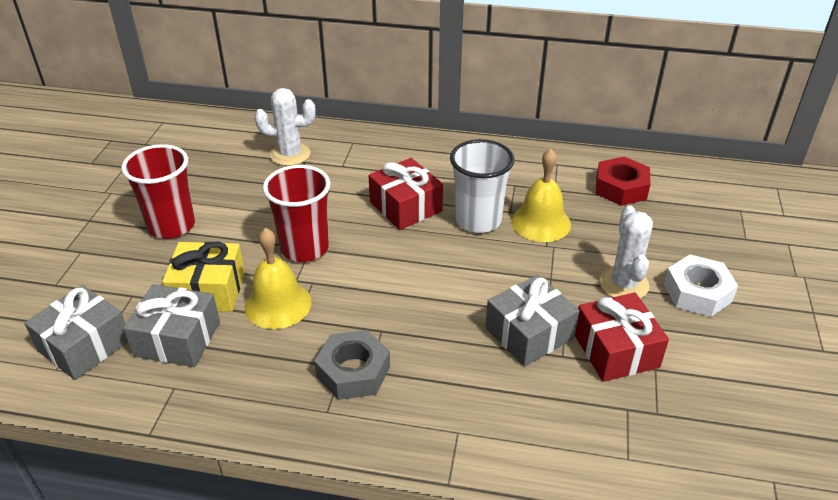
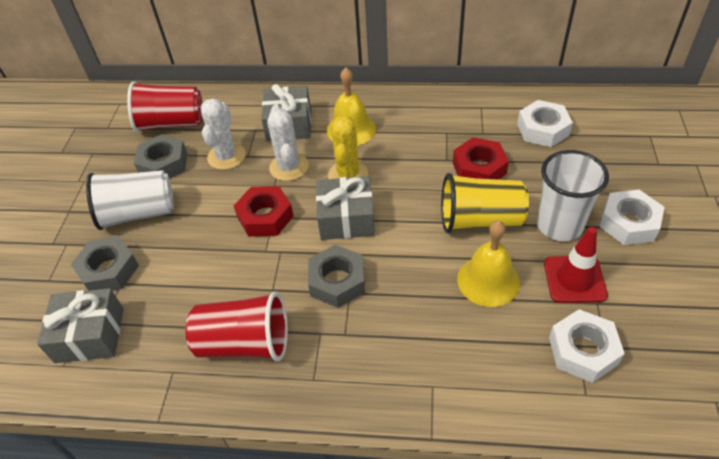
grey nut: 1 -> 3
red gift: 2 -> 0
red nut: 1 -> 2
red traffic cone: 0 -> 1
white cup: 1 -> 2
white nut: 1 -> 3
yellow cactus: 0 -> 1
yellow cup: 0 -> 1
yellow gift: 1 -> 0

